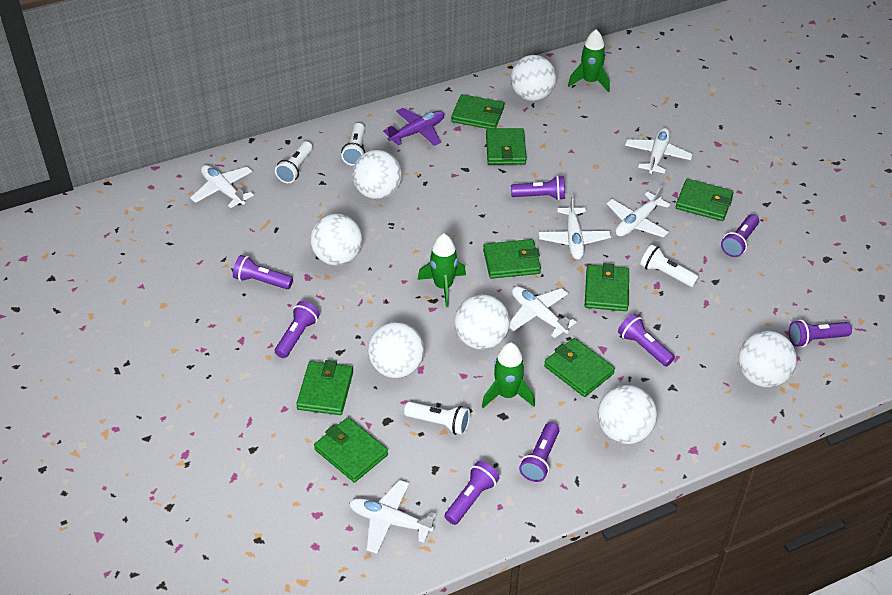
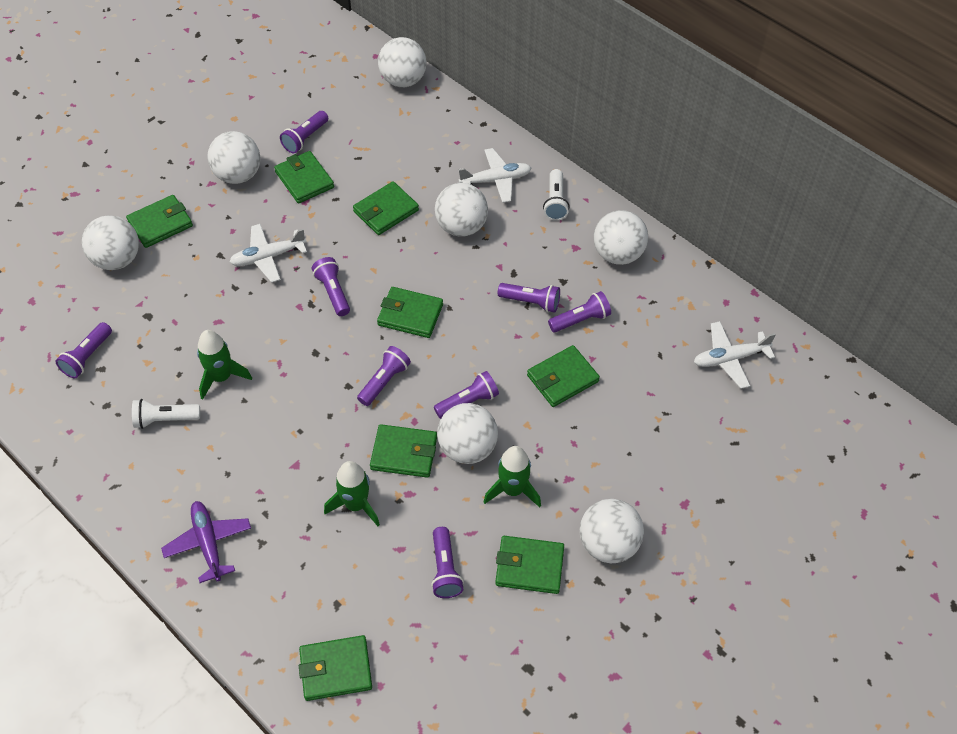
white flashlight: 4 -> 2
white plane: 6 -> 3

